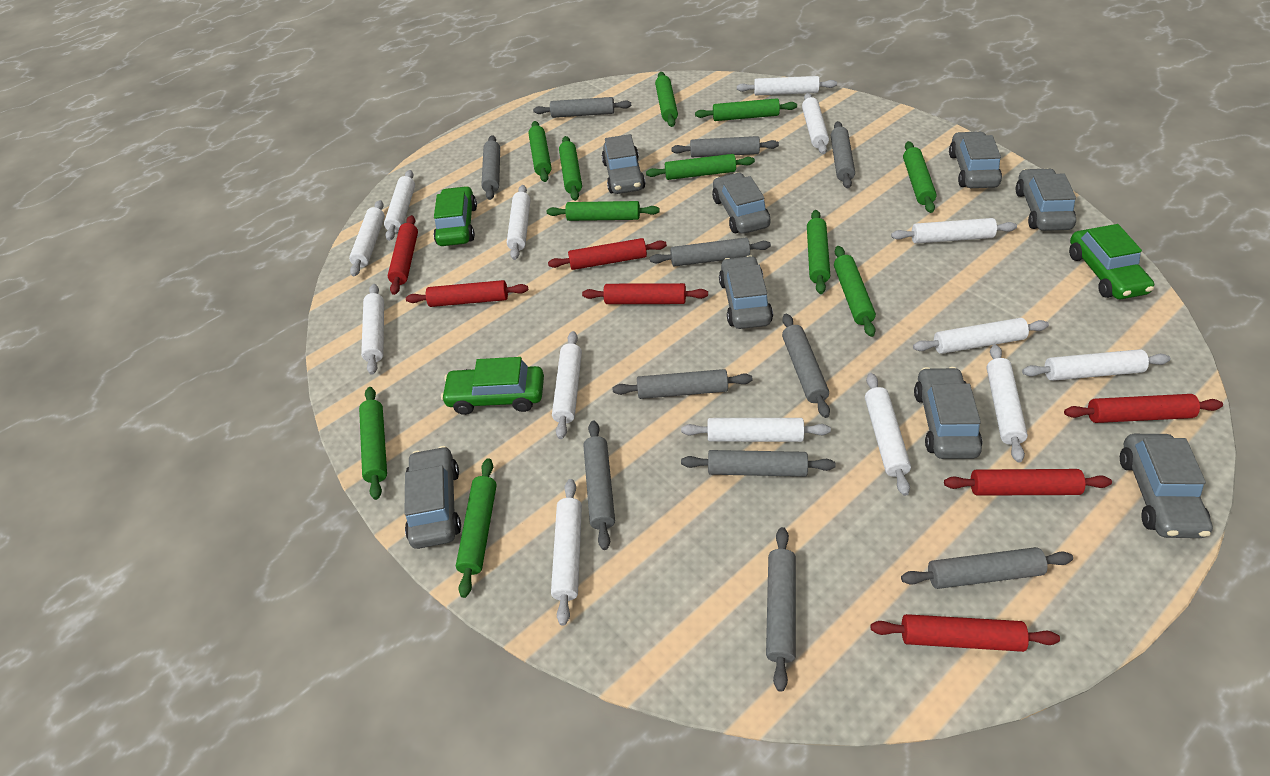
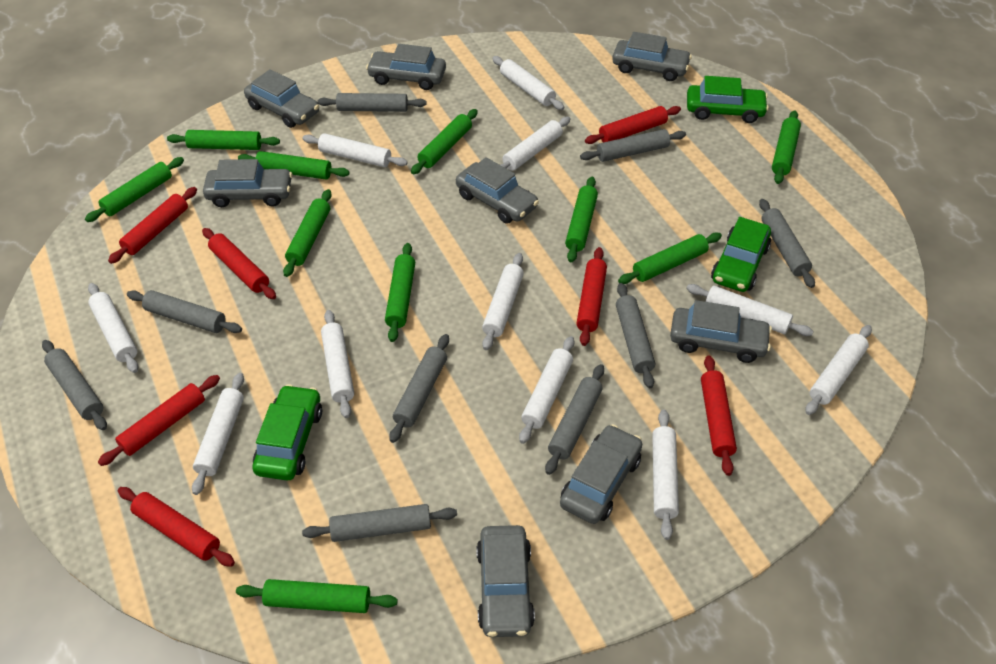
green rolling pin: 11 -> 10
grey rolling pin: 11 -> 9
white rolling pin: 14 -> 11

